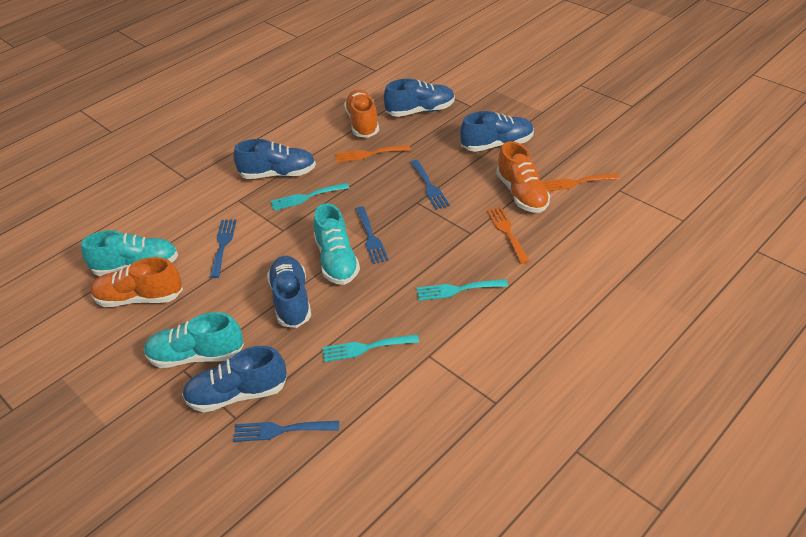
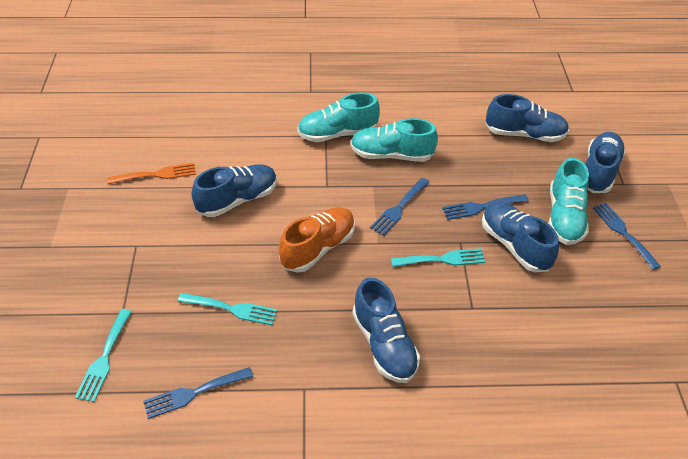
orange fork: 3 -> 1
orange shoe: 3 -> 1

